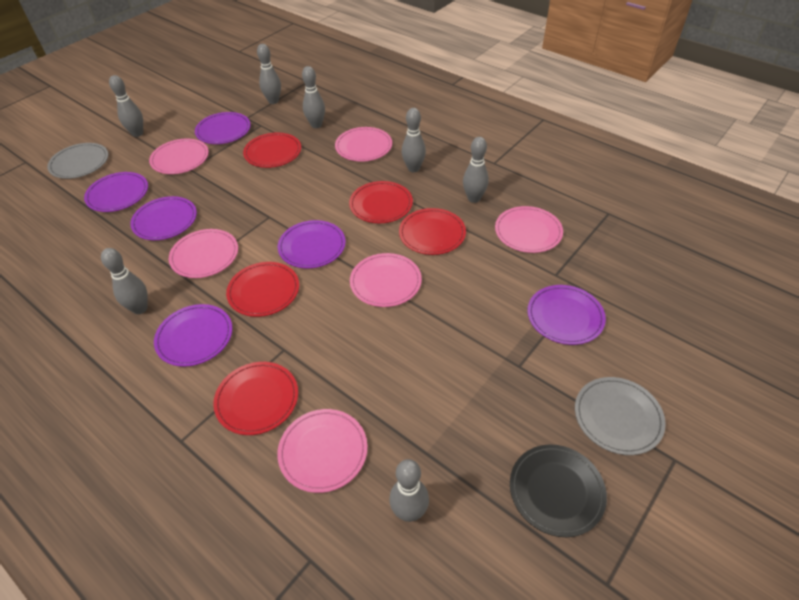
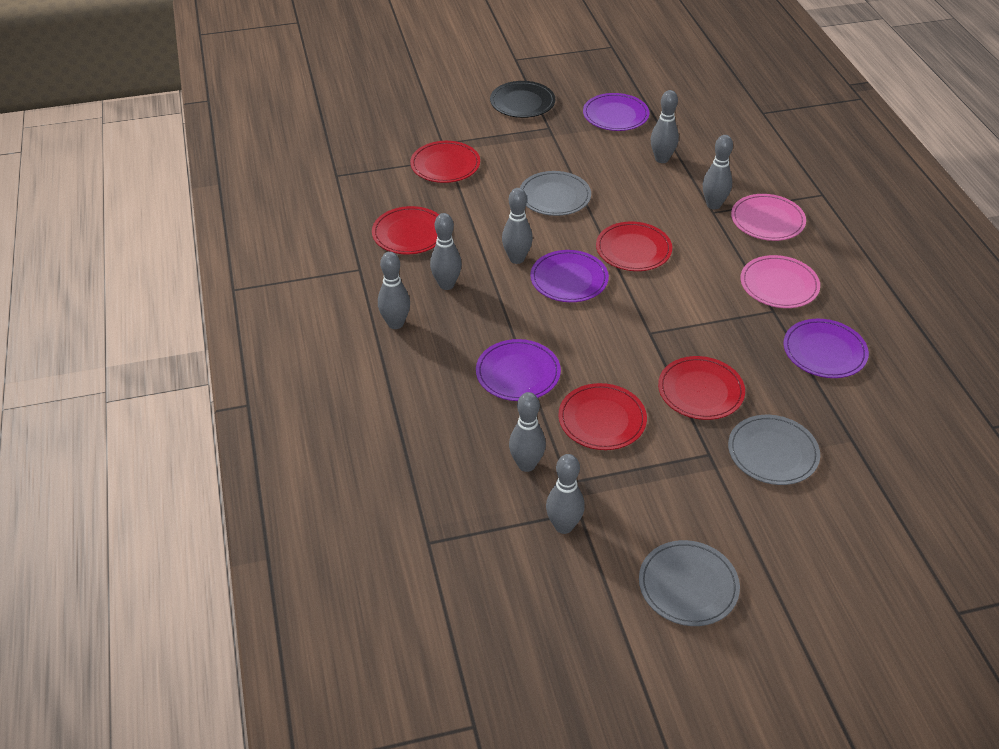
grey plate: 2 -> 3
pink plate: 6 -> 2
purple plate: 6 -> 4

